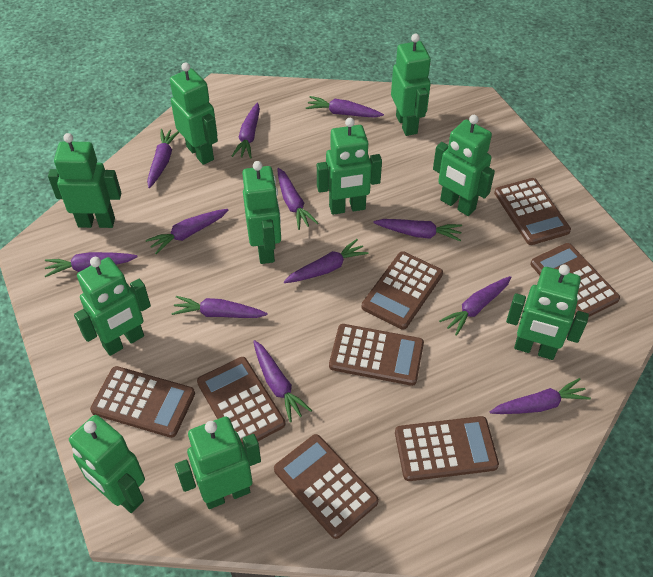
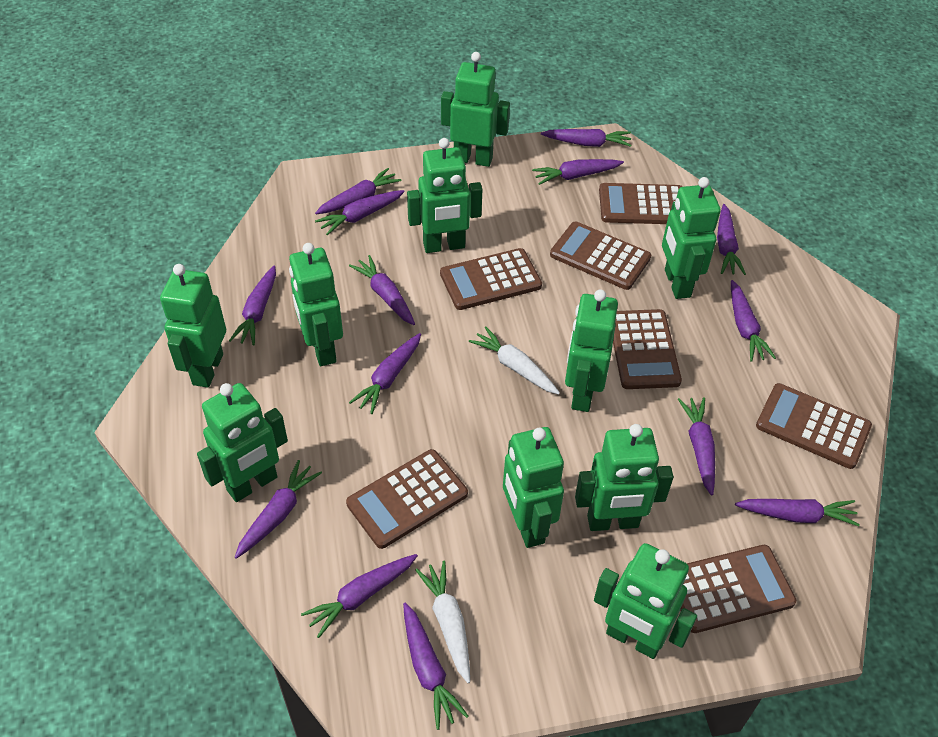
brown calculator: 8 -> 7
purple carrot: 12 -> 14
white carrot: 0 -> 2

